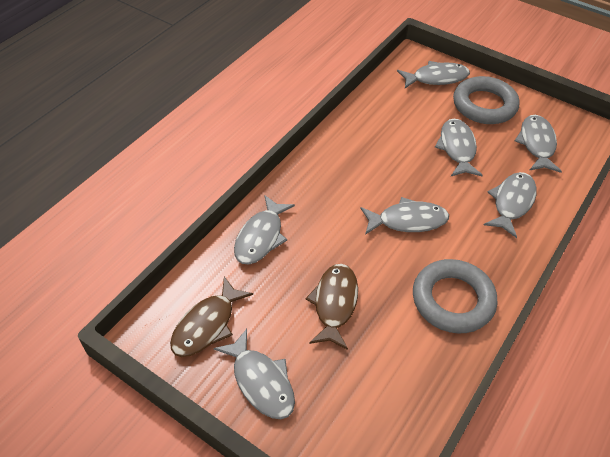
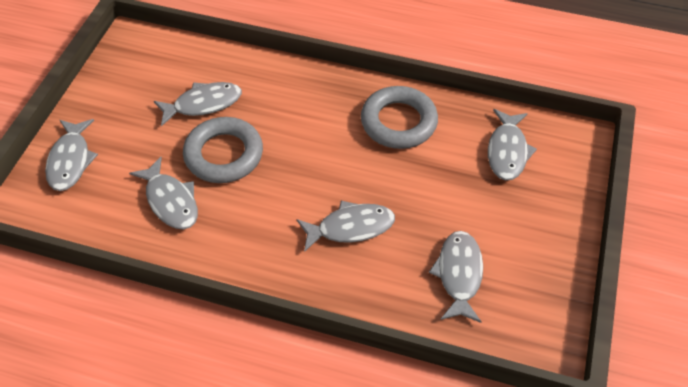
brown fish: 2 -> 0
grey fish: 7 -> 6

